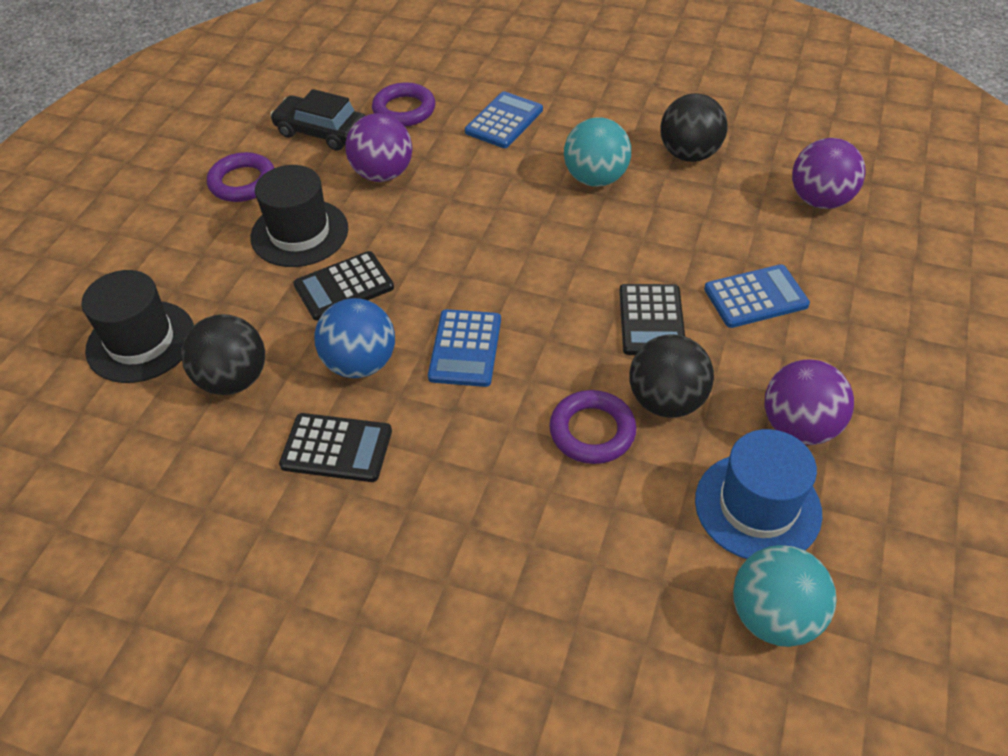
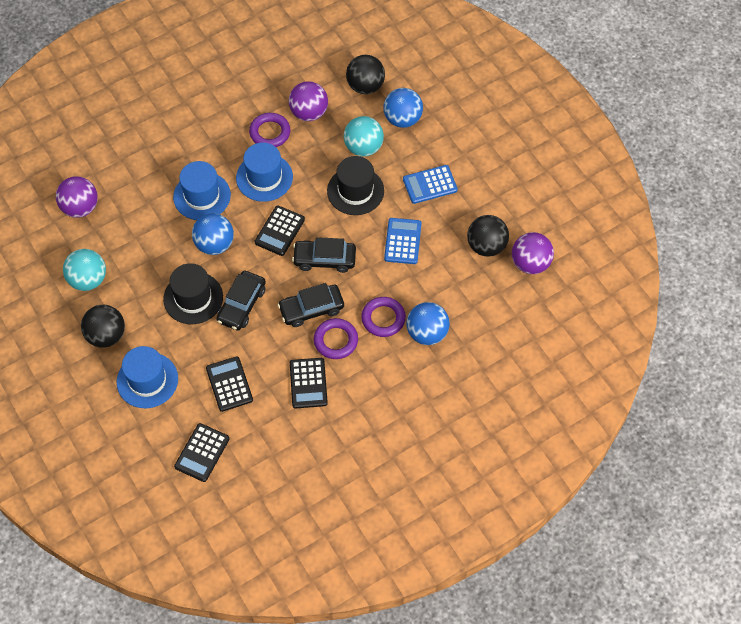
black calculator: 3 -> 4
black car: 1 -> 3
blue ball: 1 -> 3
blue calculator: 3 -> 2
blue hat: 1 -> 3

